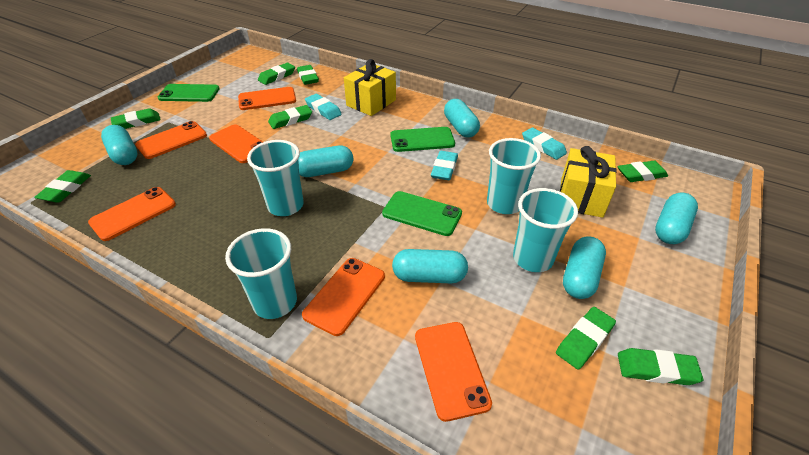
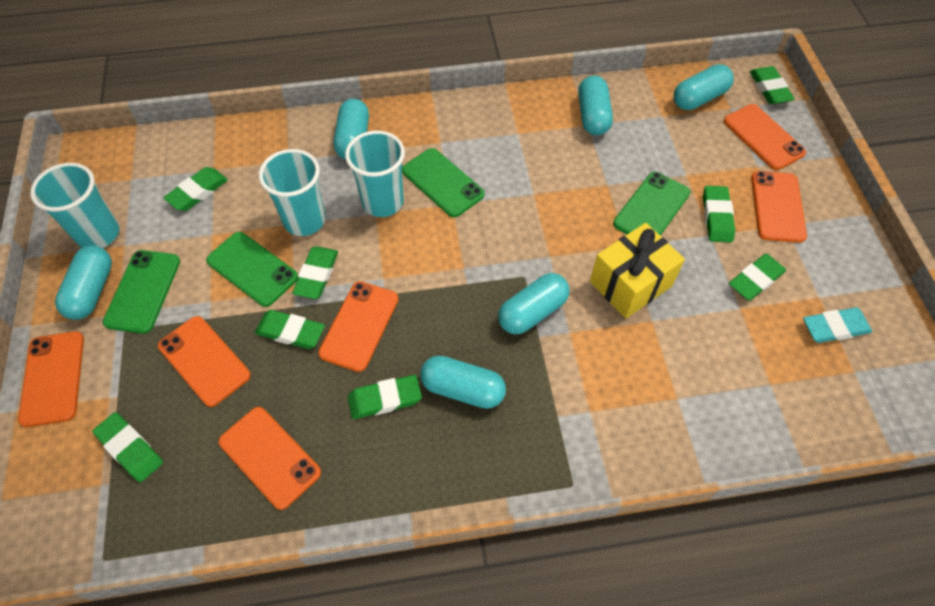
green phone: 3 -> 4
turquoise cup: 4 -> 3
turquoise eraser: 3 -> 1
yellow gift: 2 -> 1

